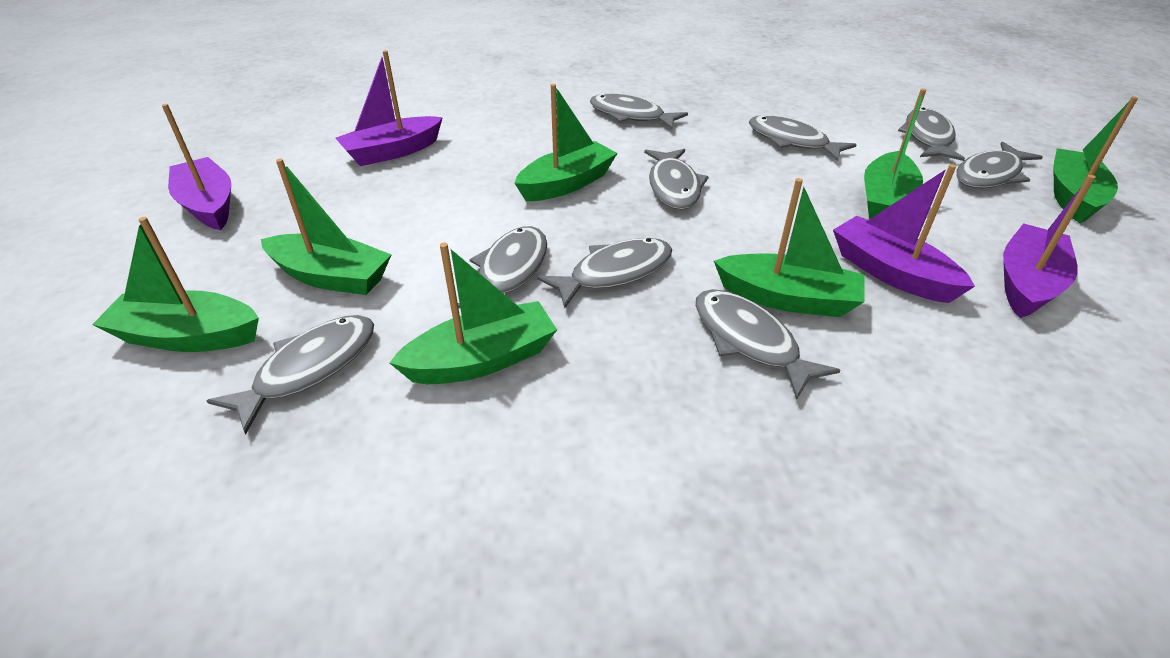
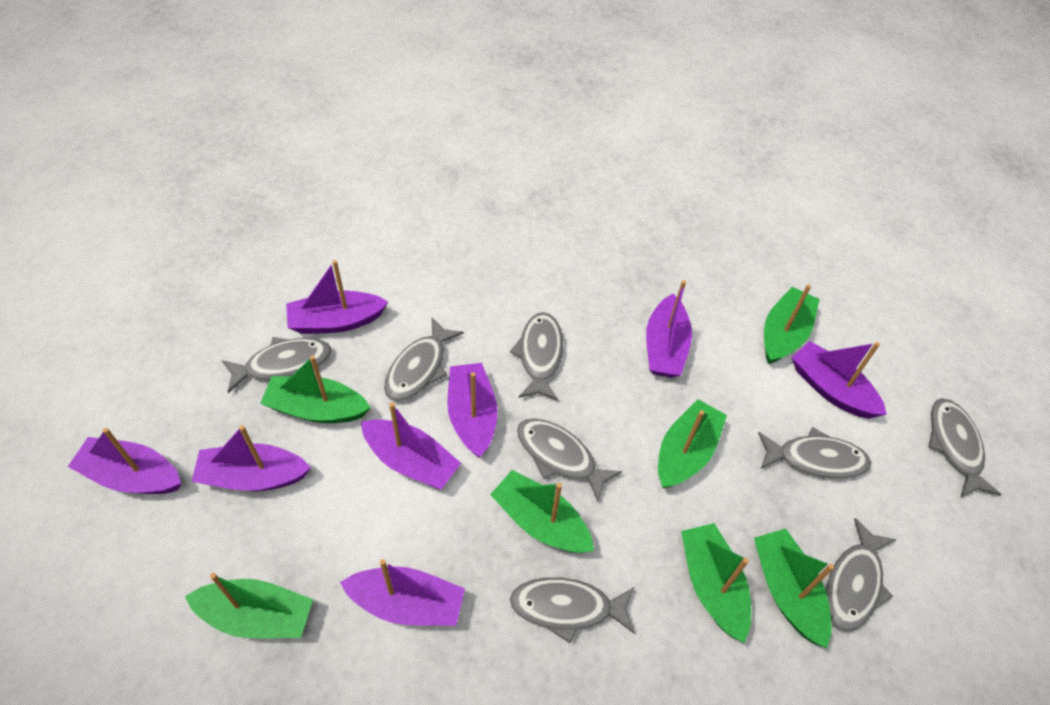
grey fish: 9 -> 8
purple boat: 4 -> 8

